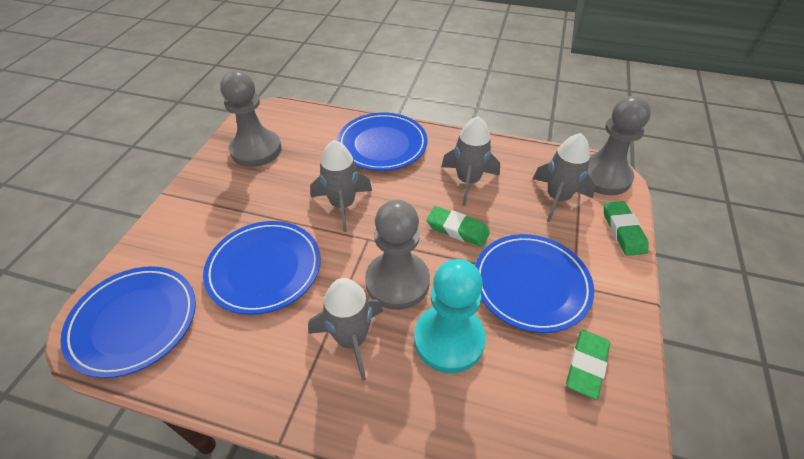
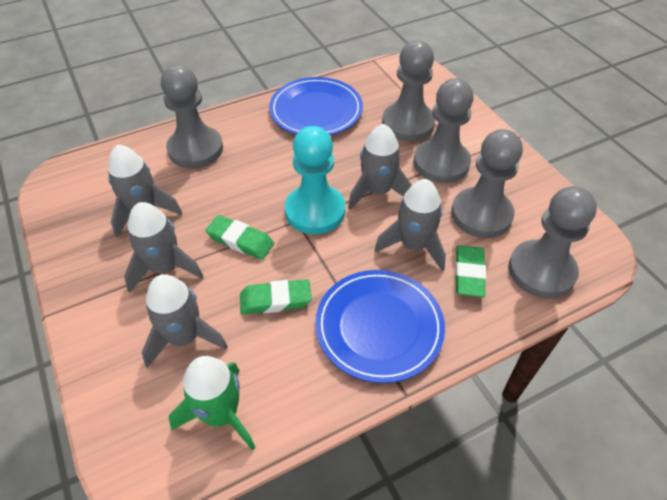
blue plate: 4 -> 2
green rocket: 0 -> 1
grey pawn: 3 -> 5
grey rocket: 4 -> 5

